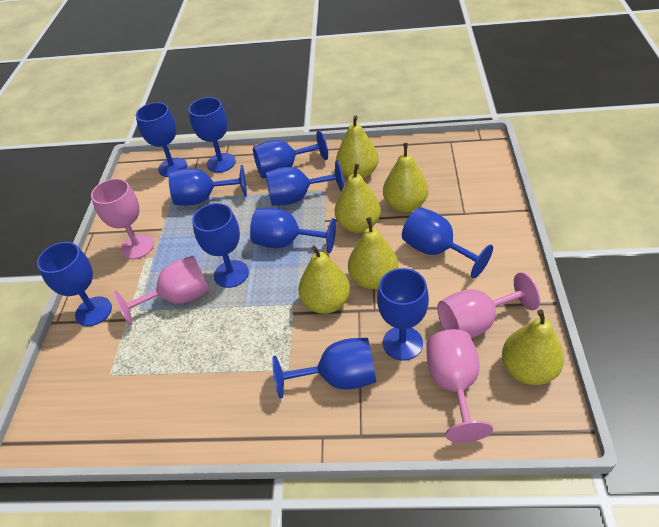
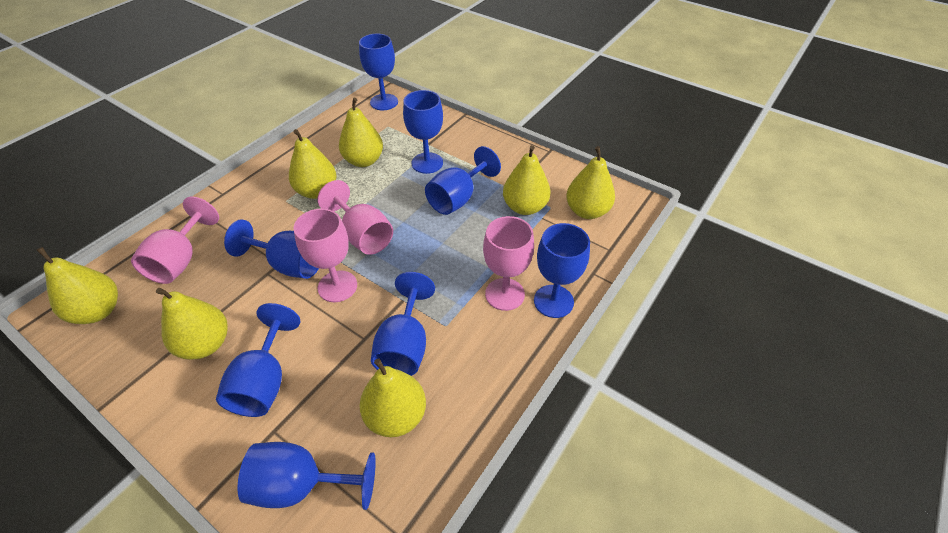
blue goblet: 11 -> 8
yellow pear: 6 -> 7

